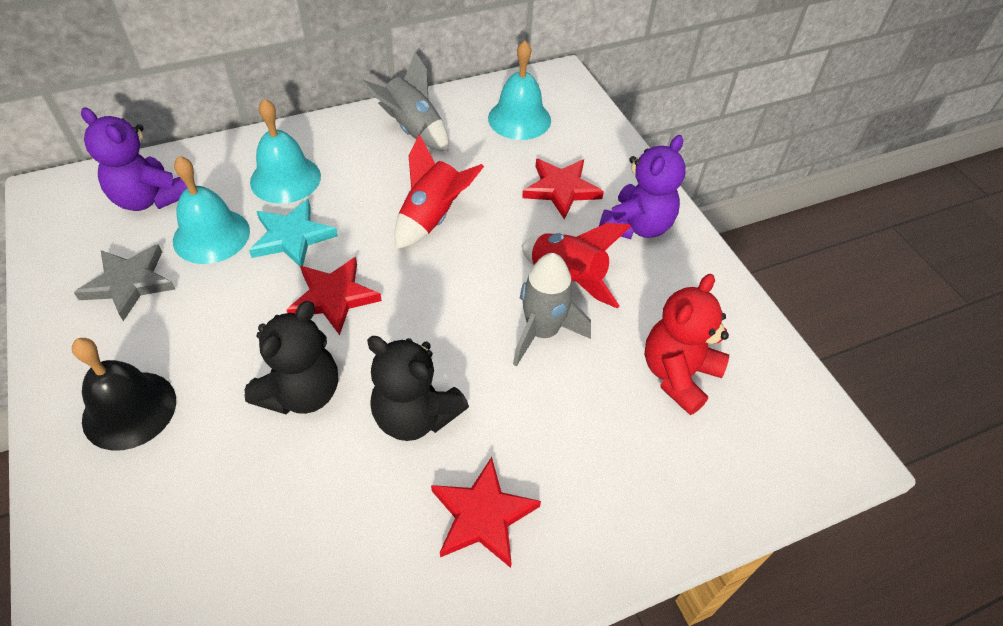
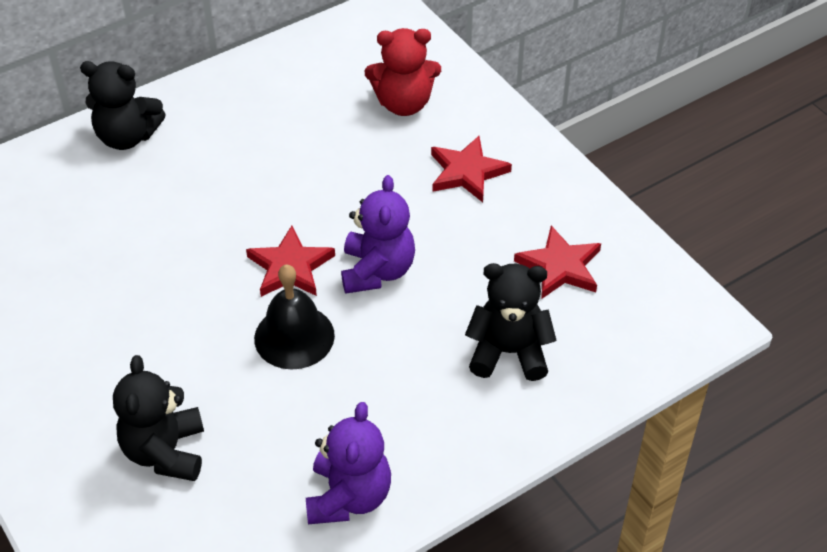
black teddy bear: 2 -> 3
grey rocket: 2 -> 0
grey star: 1 -> 0
red rocket: 2 -> 0
turquoise bell: 3 -> 0
turquoise star: 1 -> 0

